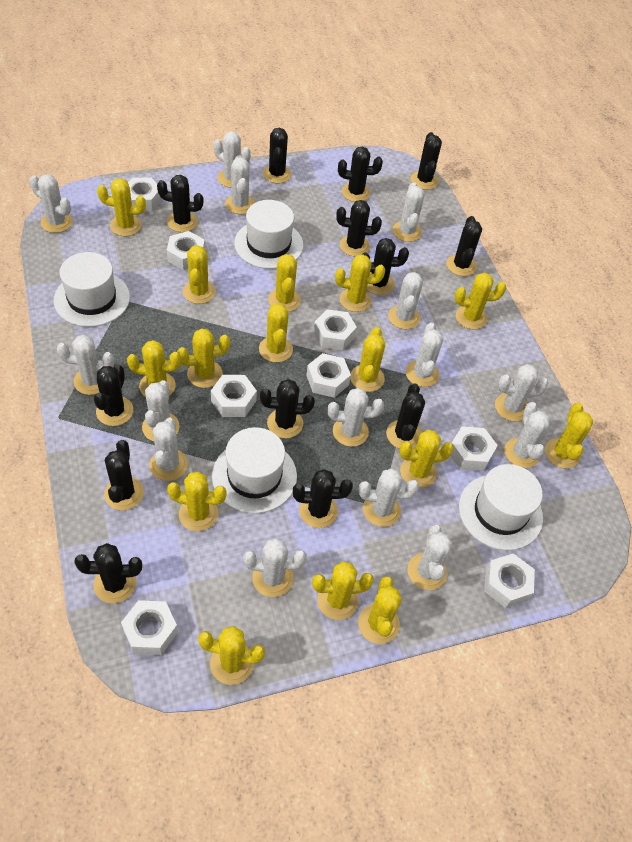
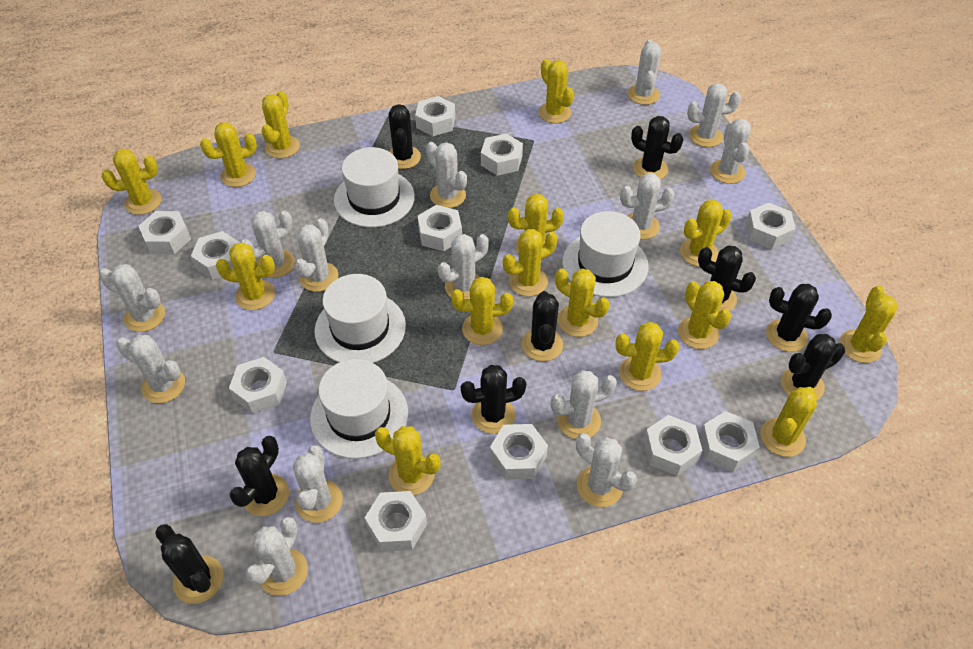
black cactus: 13 -> 9
white cactus: 15 -> 14
white nut: 8 -> 11

